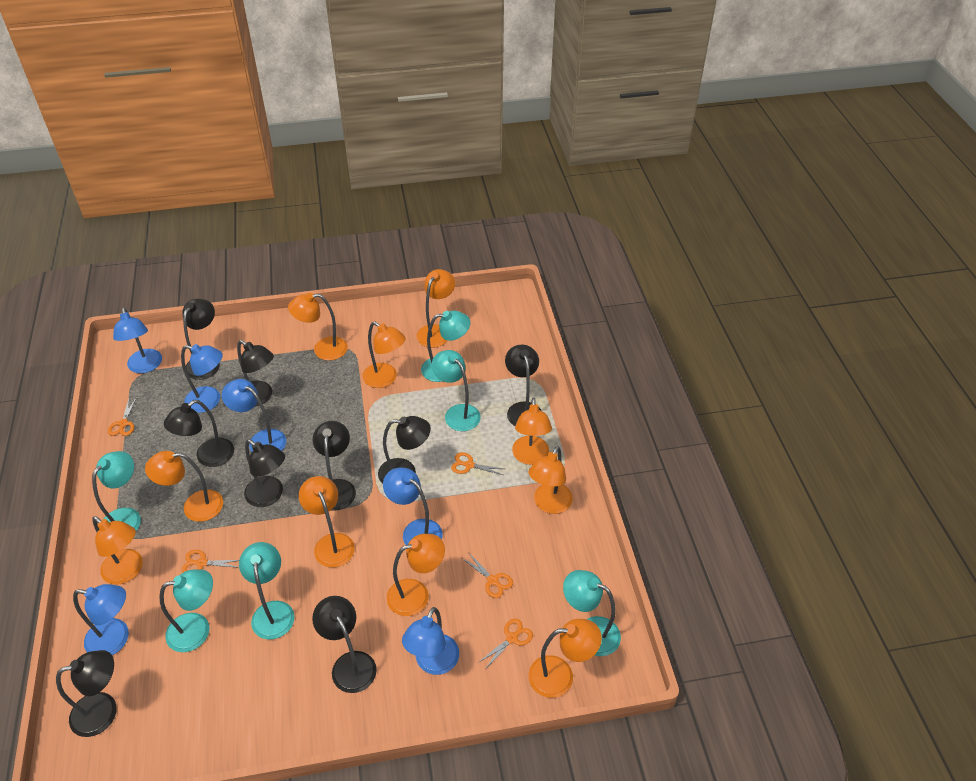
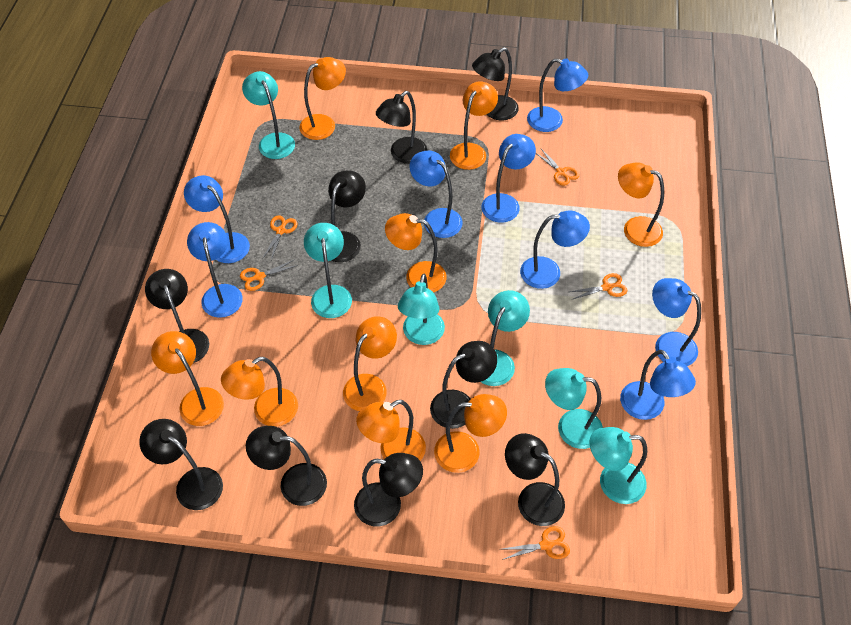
blue lamp: 6 -> 8
orange lamp: 10 -> 9

